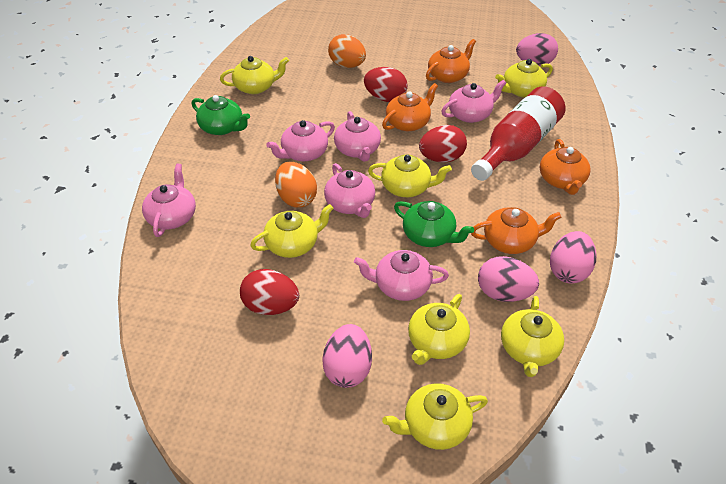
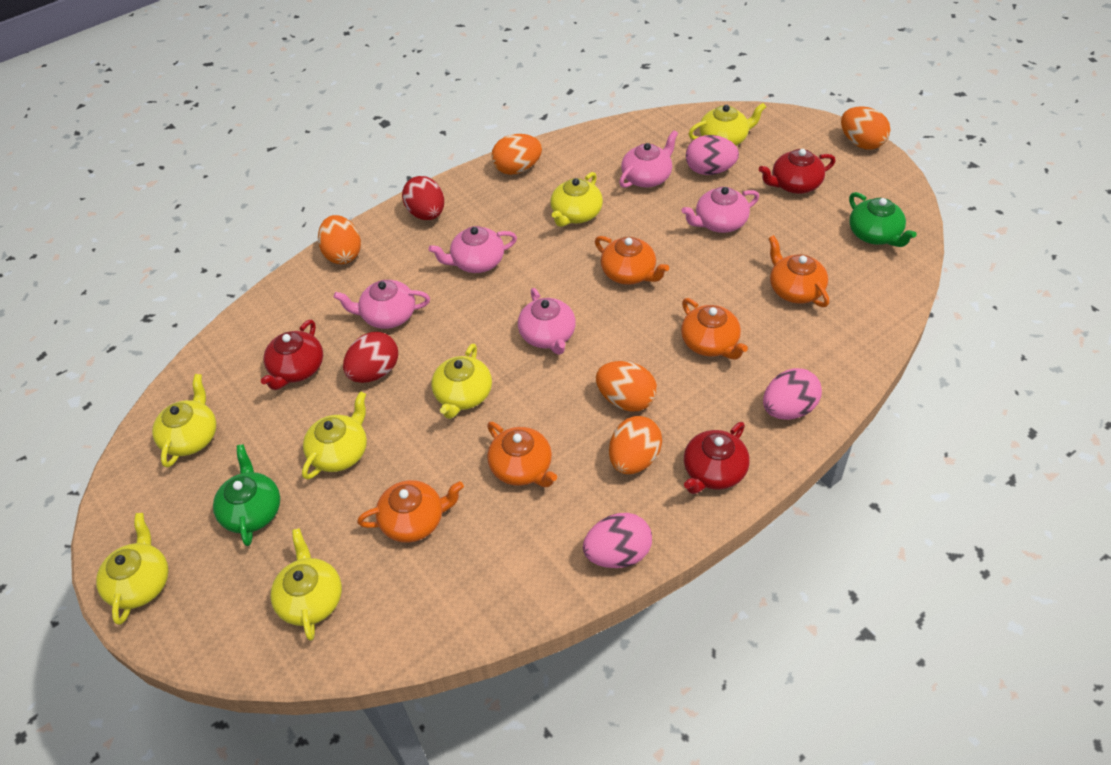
orange egg: 2 -> 5
orange teapot: 4 -> 5
pink egg: 4 -> 3
pink teapot: 6 -> 5
red bottle: 1 -> 0
red egg: 3 -> 2
red teapot: 0 -> 3

